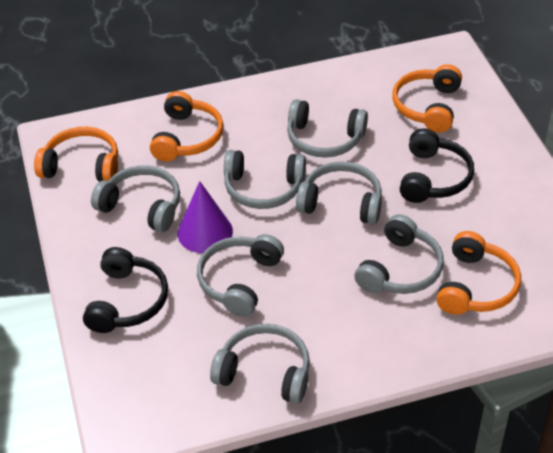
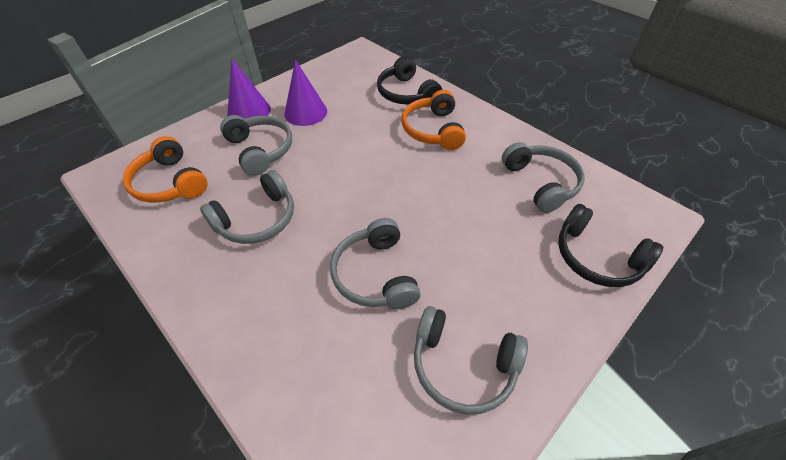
grey headphones: 7 -> 5
orange headphones: 4 -> 2
purple cone: 1 -> 2

